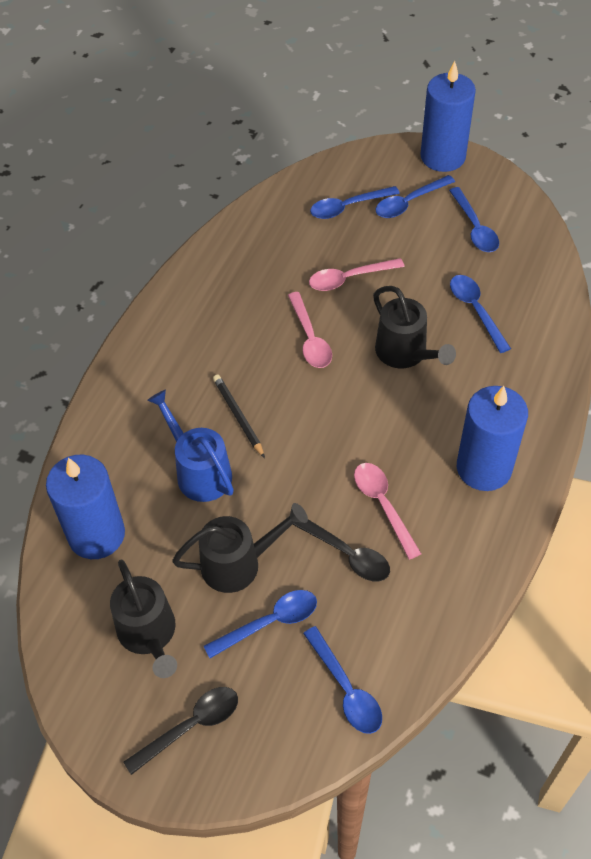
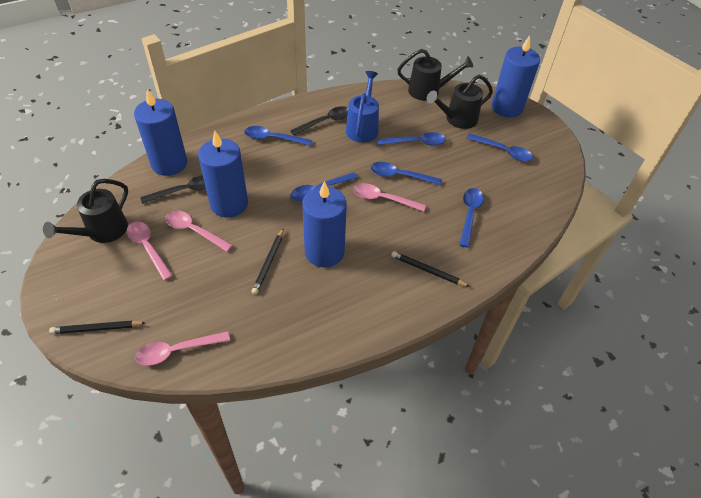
black pencil: 1 -> 3
blue candle: 3 -> 4
pink spoon: 3 -> 4

